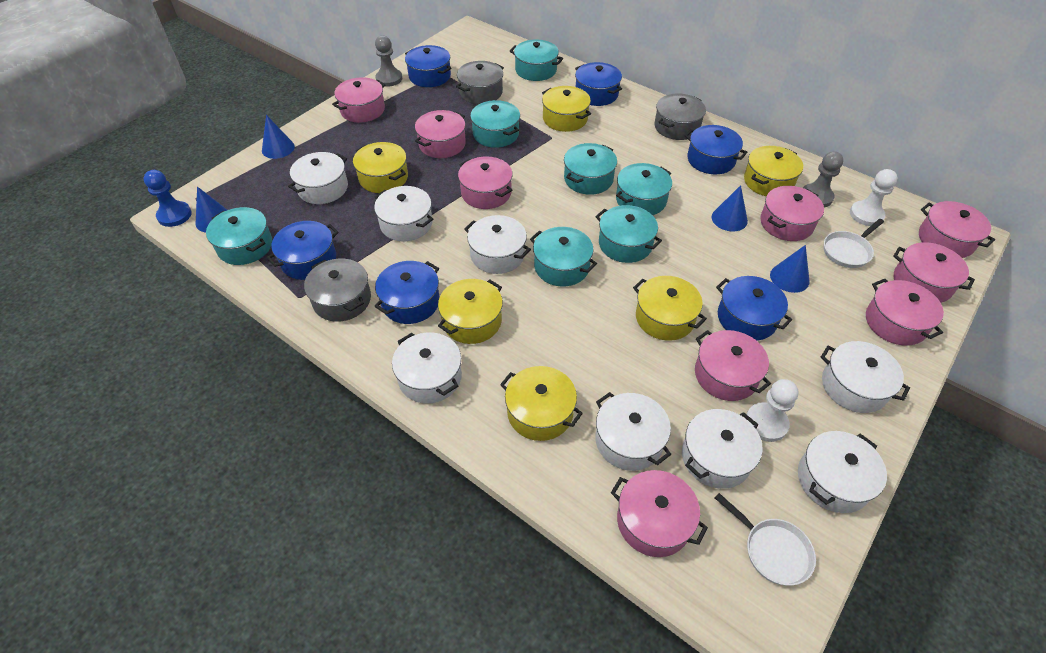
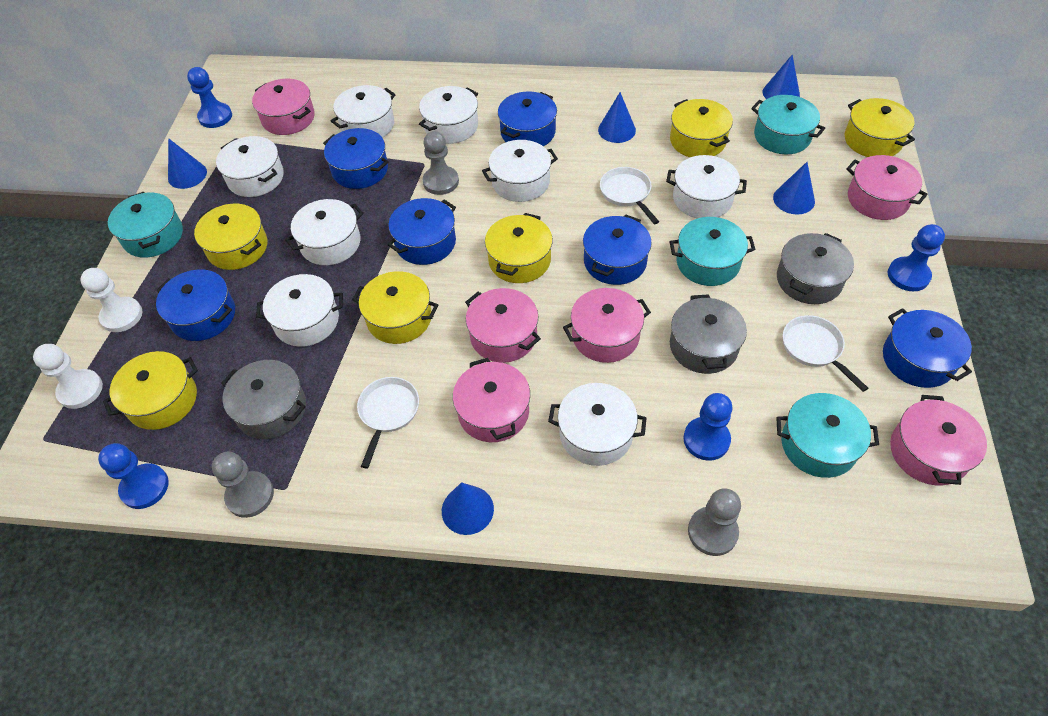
blue cone: 4 -> 5
blue pawn: 1 -> 4
grey pawn: 2 -> 3
pink pot: 9 -> 6
turquoise pot: 7 -> 4
white pan: 2 -> 3

